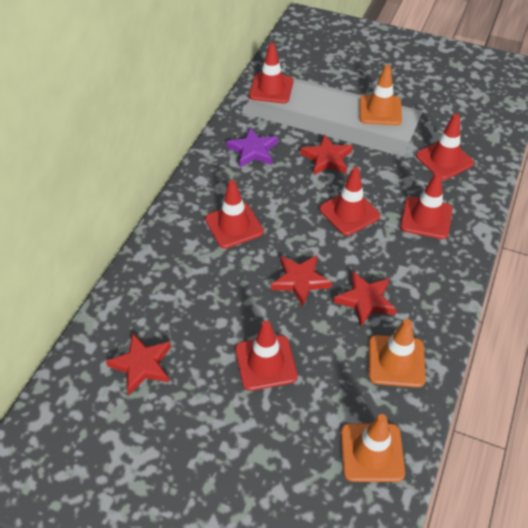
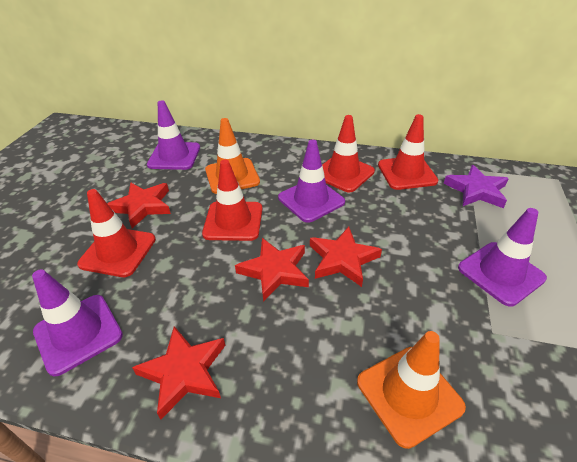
orange traffic cone: 3 -> 2
purple traffic cone: 0 -> 4
red traffic cone: 6 -> 4

